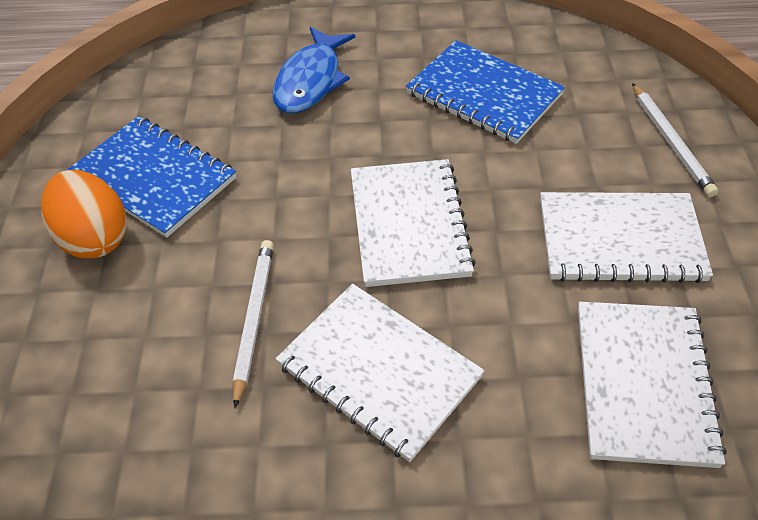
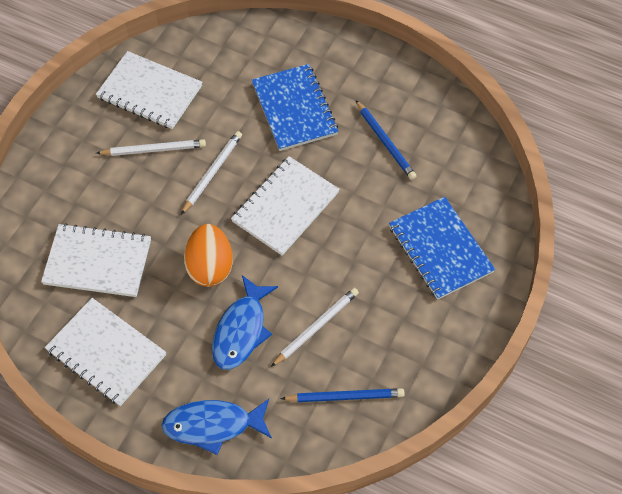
blue fish: 1 -> 2
blue pencil: 0 -> 2
white pencil: 2 -> 3

